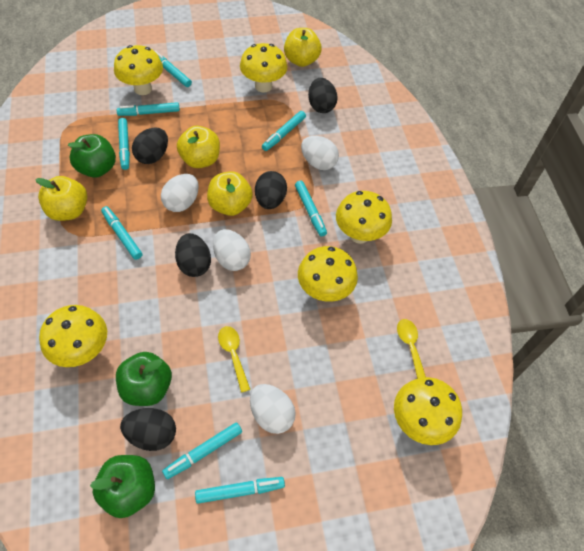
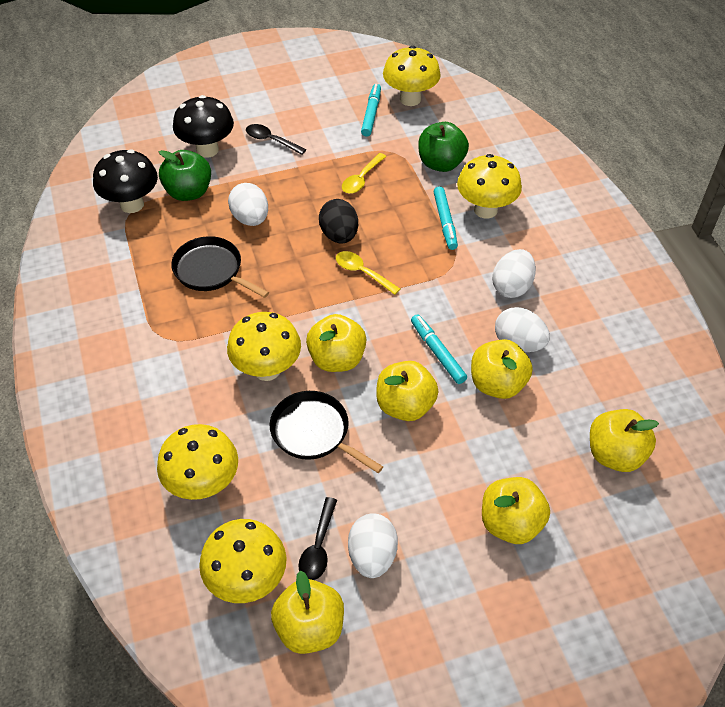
black egg: 5 -> 1
black mushroom: 0 -> 2
black pan: 0 -> 2
black spoon: 0 -> 2
green apple: 3 -> 2
turquoise marker: 8 -> 3
yellow apple: 4 -> 6
yellow mushroom: 6 -> 5

